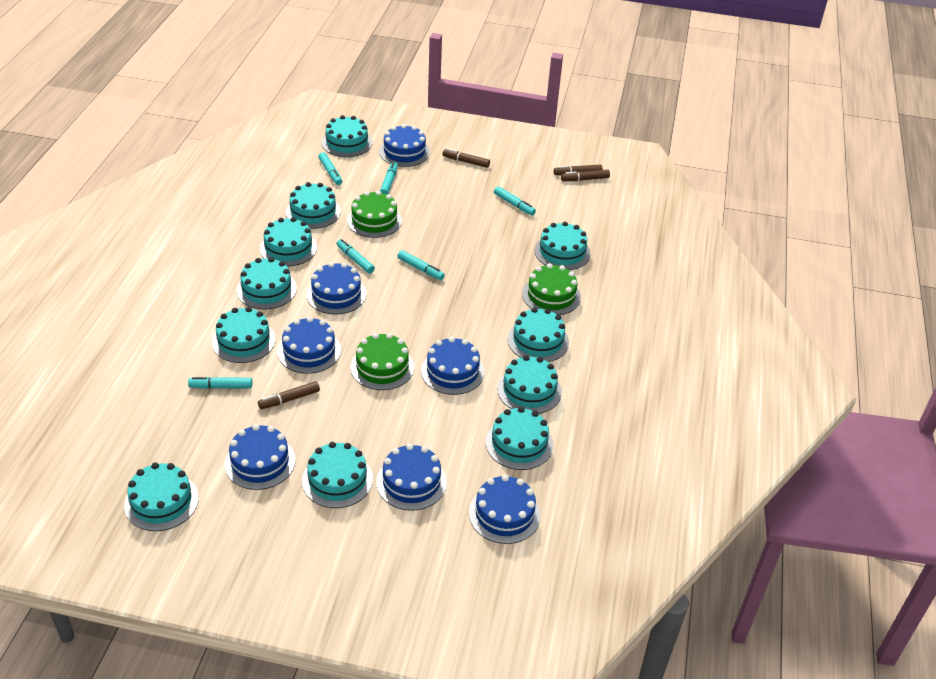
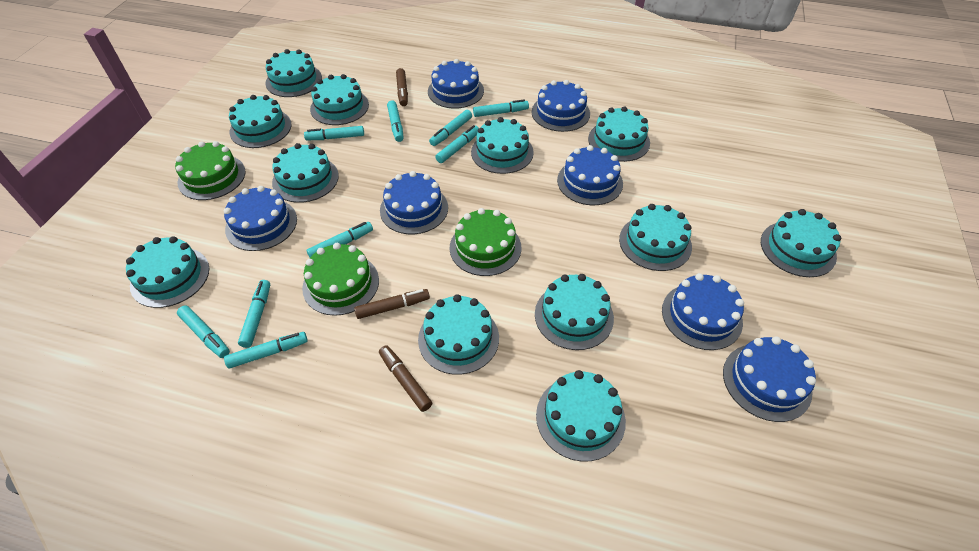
brown marker: 4 -> 3
turquoise cake: 11 -> 12
turquoise marker: 6 -> 9

